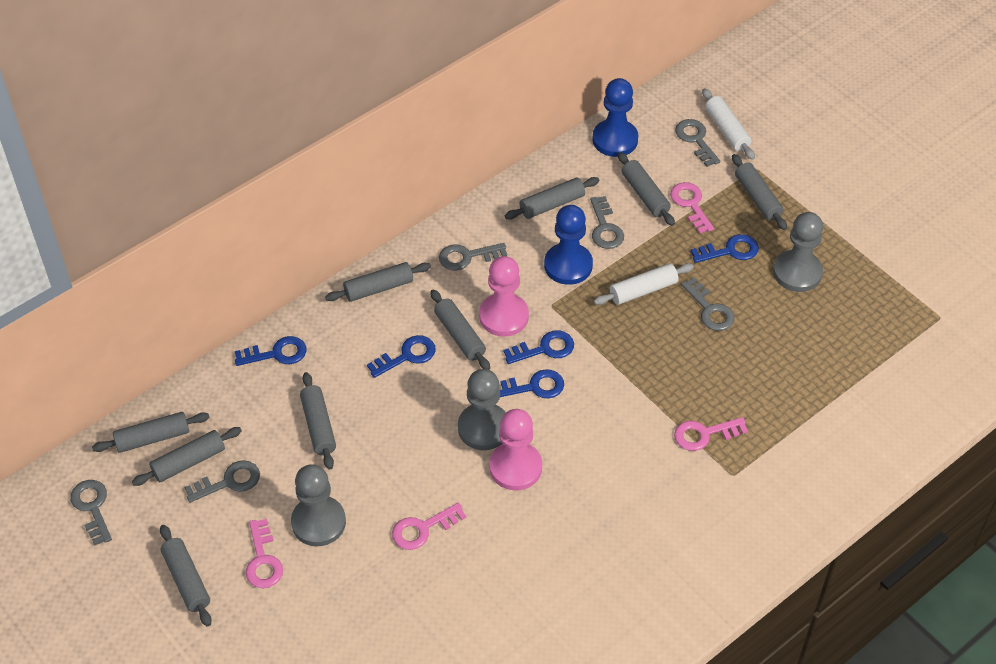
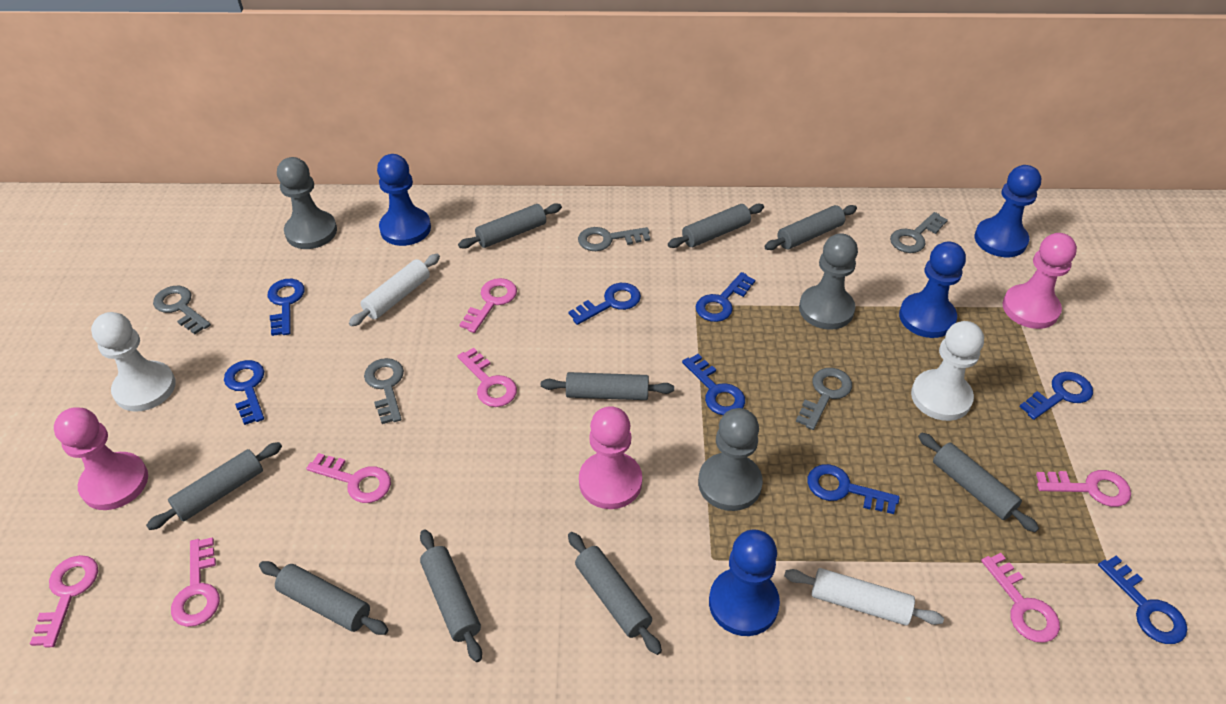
blue key: 5 -> 8
blue pawn: 2 -> 4
grey key: 6 -> 5
pink key: 4 -> 7
pink pawn: 2 -> 3
white pawn: 0 -> 2

